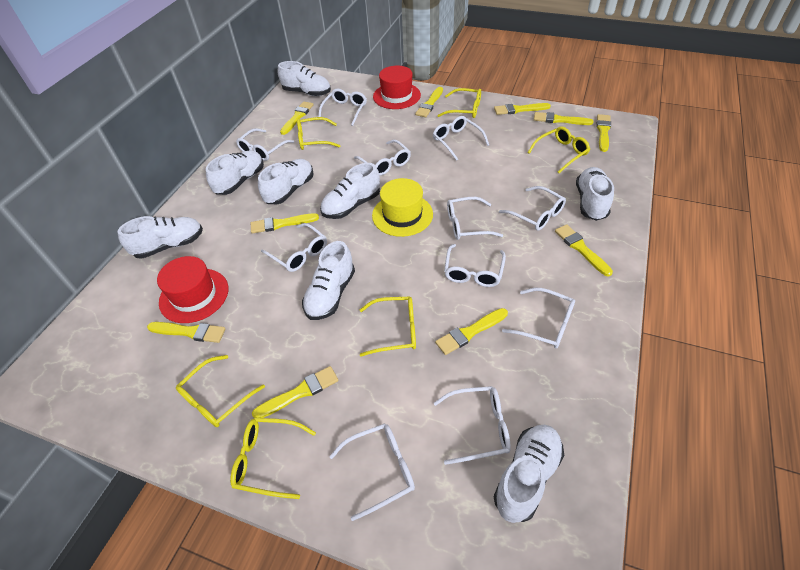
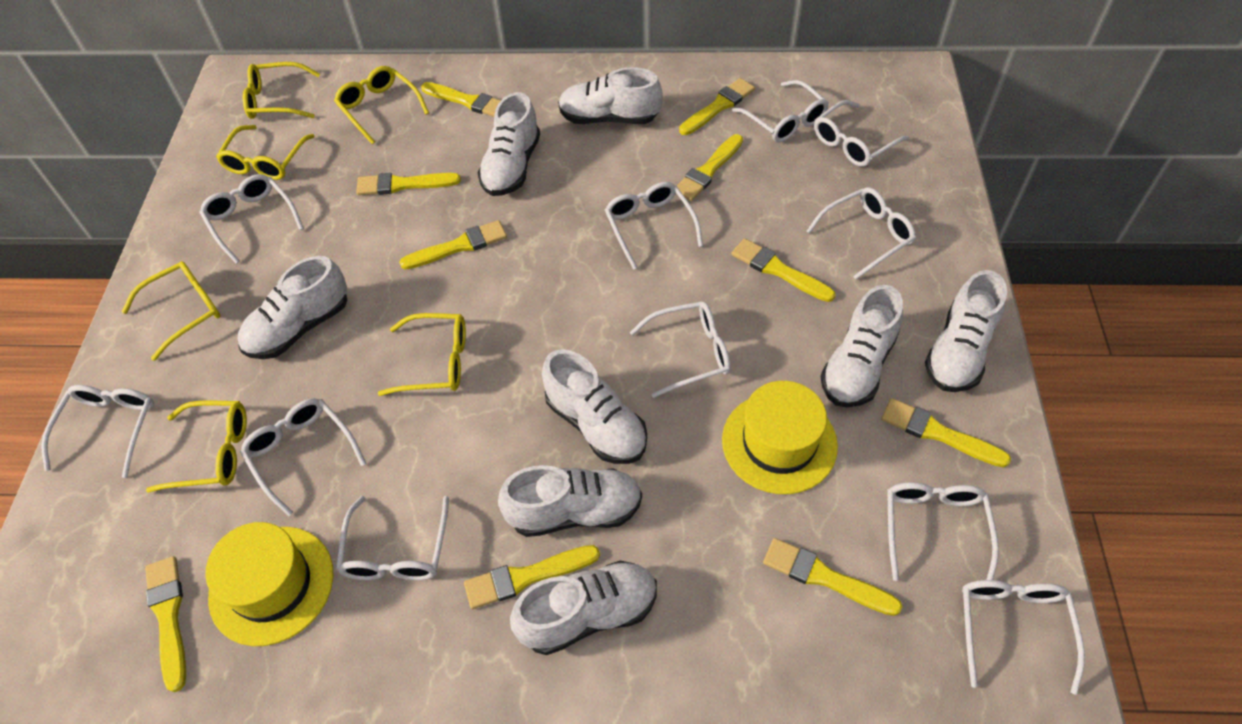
red hat: 2 -> 0
yellow hat: 1 -> 2

